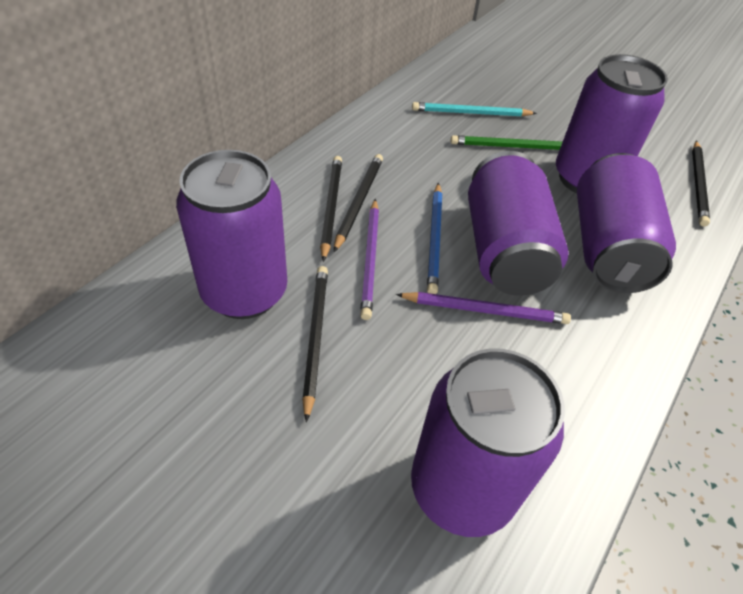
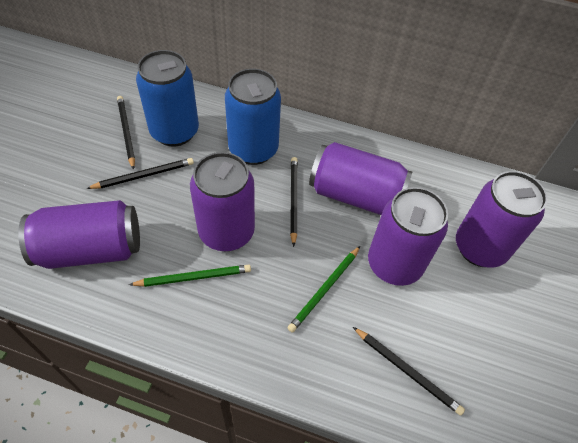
blue can: 0 -> 2
blue pencil: 1 -> 0
green pencil: 1 -> 2
purple pencil: 2 -> 0
turquoise pencil: 1 -> 0

